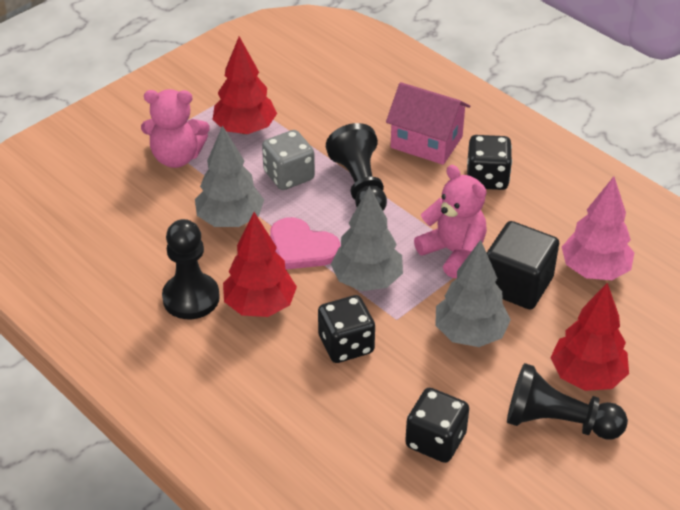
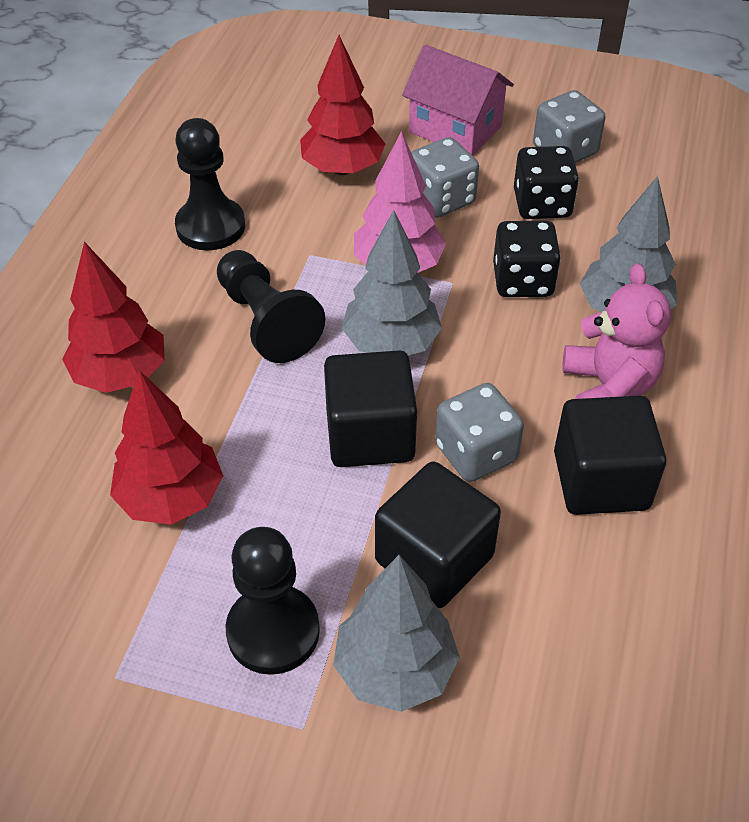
black cube: 1 -> 3
black dice: 3 -> 2
grey dice: 1 -> 3
pink heart: 1 -> 0
pink teddy bear: 2 -> 1

